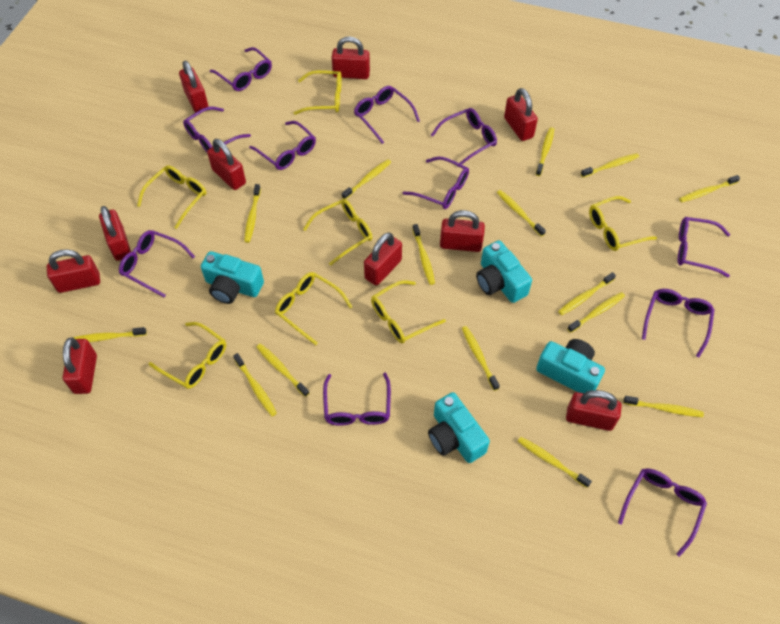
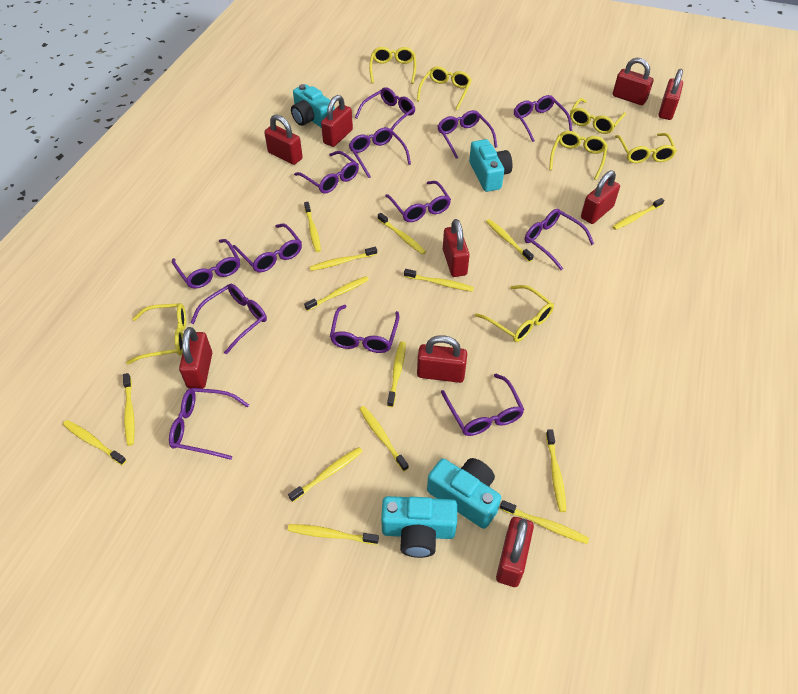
purple glasses: 11 -> 13
red padlock: 10 -> 9

